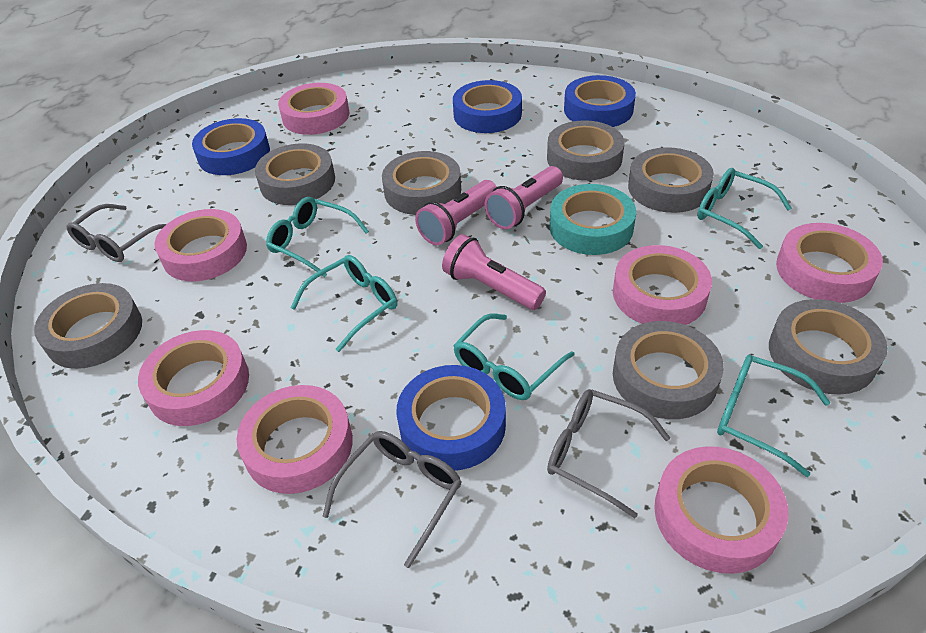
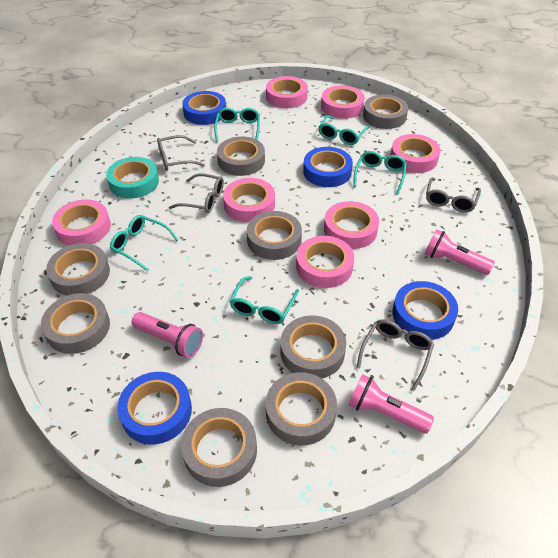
grey glasses: 3 -> 4
grey tape: 7 -> 8

